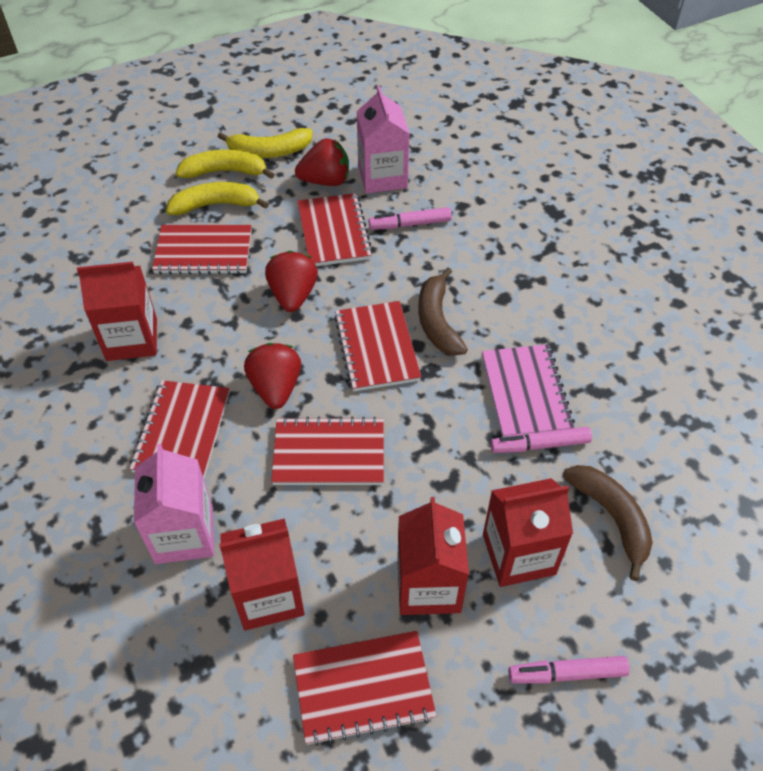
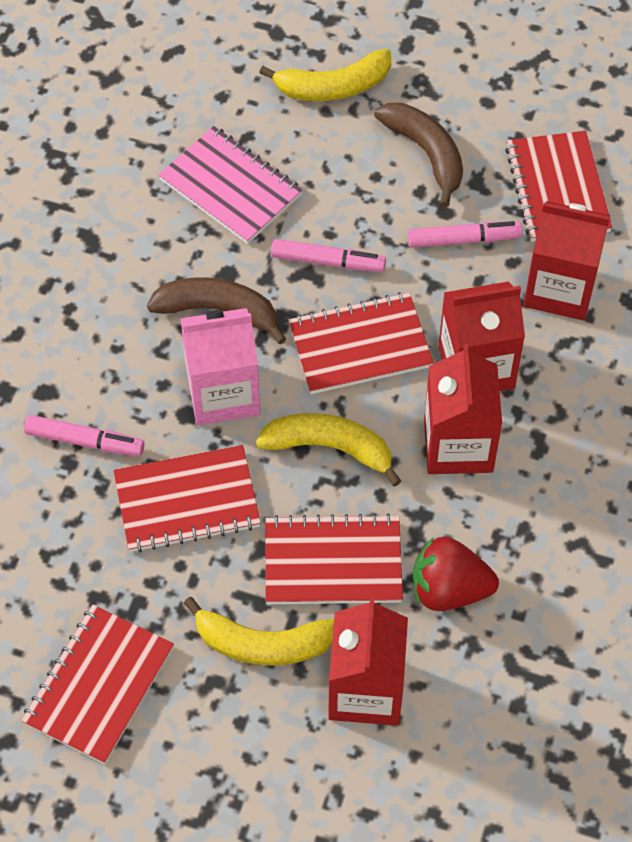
pink carton: 2 -> 1
red notebook: 6 -> 5
red strawberry: 3 -> 1

